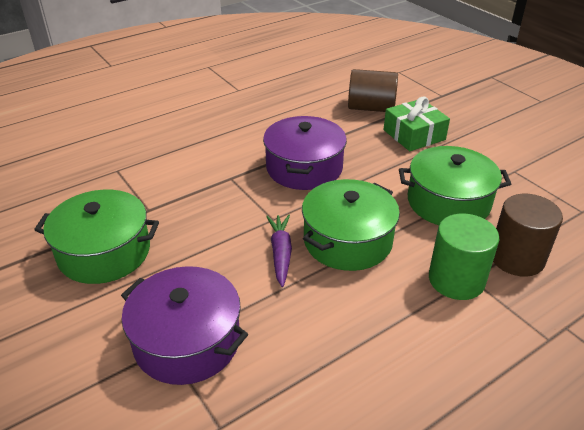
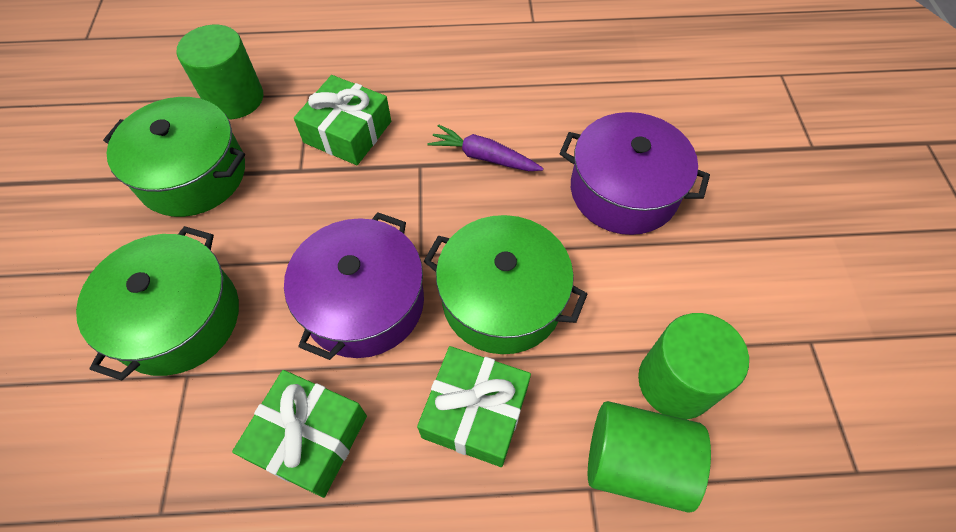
brown cylinder: 2 -> 0
green cylinder: 1 -> 3
green gift: 1 -> 3

